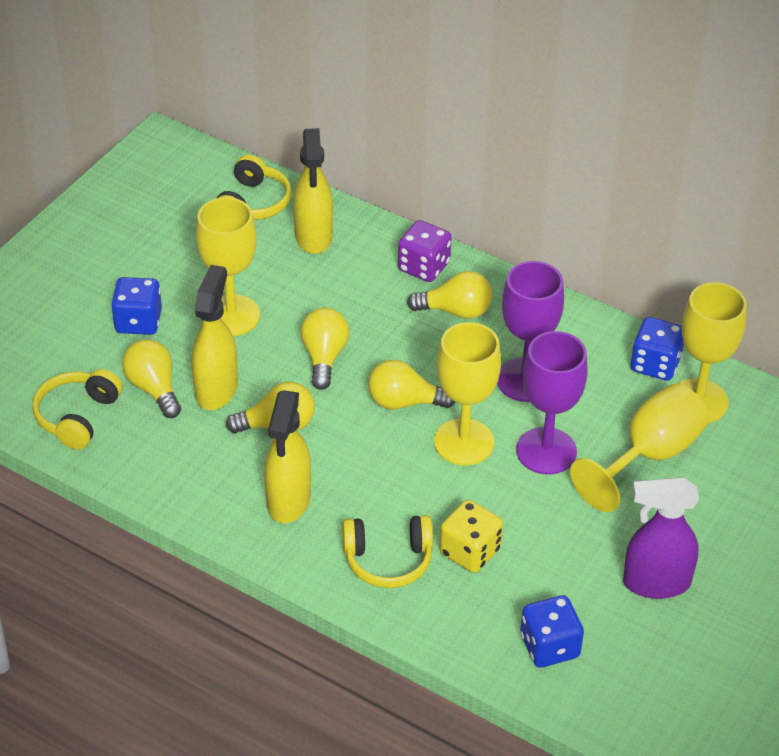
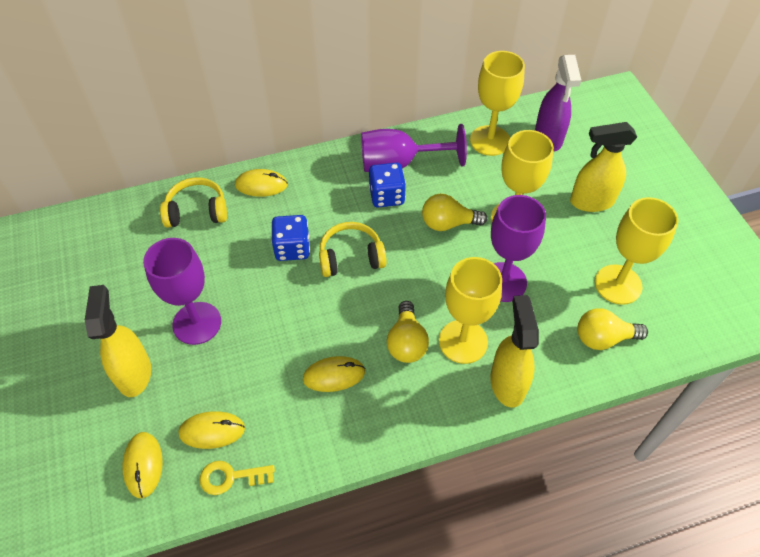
blue dice: 3 -> 2
purple dice: 1 -> 0
purple goblet: 2 -> 3
yellow dice: 1 -> 0
yellow headphones: 3 -> 2
yellow key: 0 -> 1
yellow light bulb: 5 -> 3
yellow mouse: 0 -> 4

